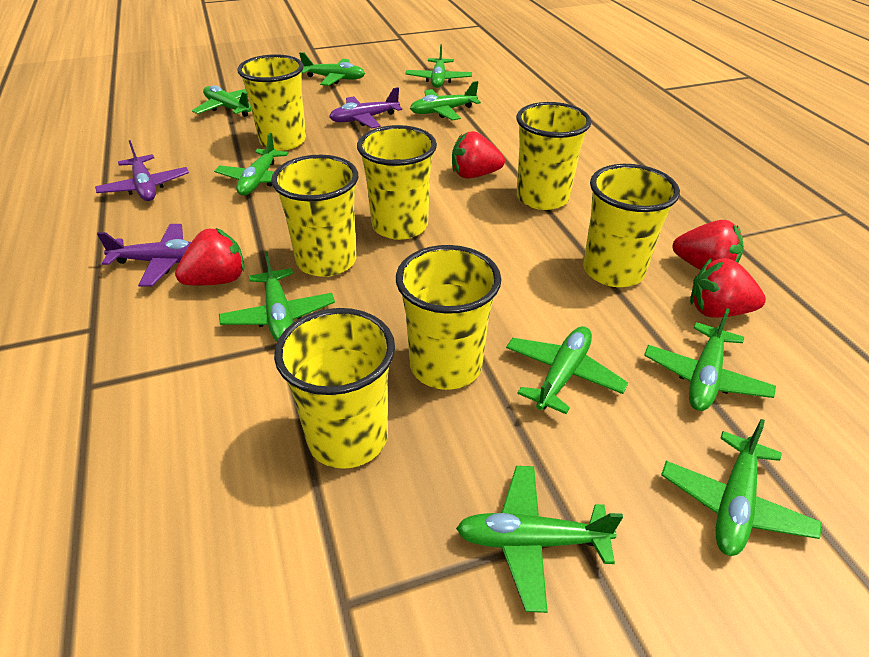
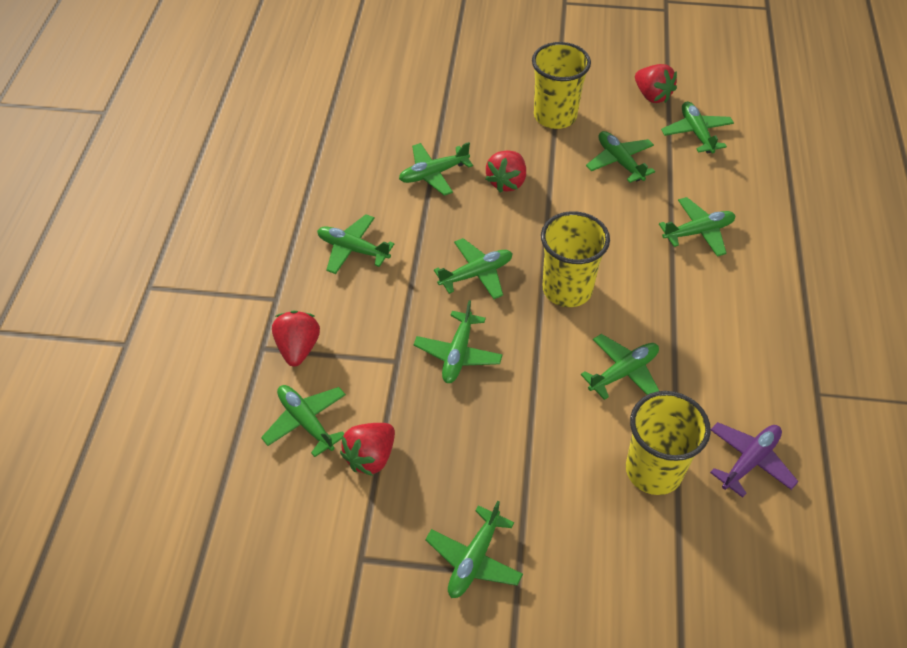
purple plane: 3 -> 1
yellow cup: 7 -> 3

